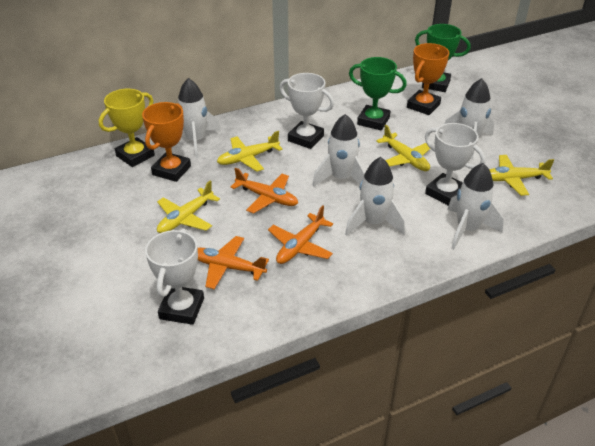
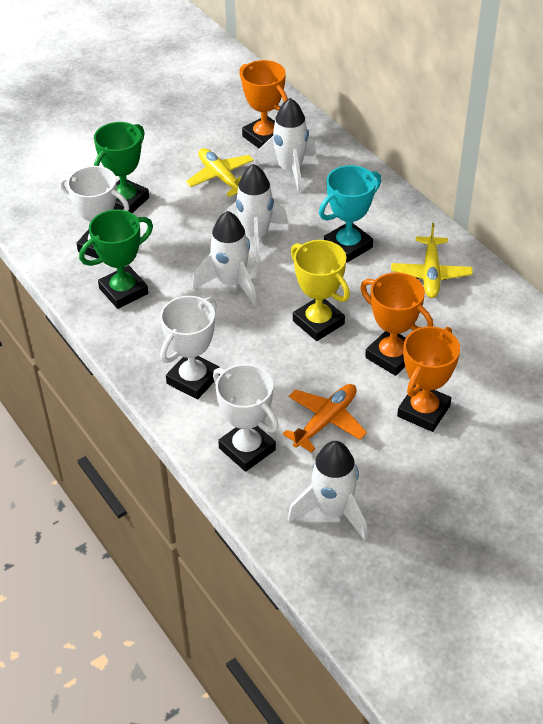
orange plane: 3 -> 1
orange trophy: 2 -> 3
turquoise trophy: 0 -> 1
white rocket: 5 -> 4
yellow plane: 4 -> 2

